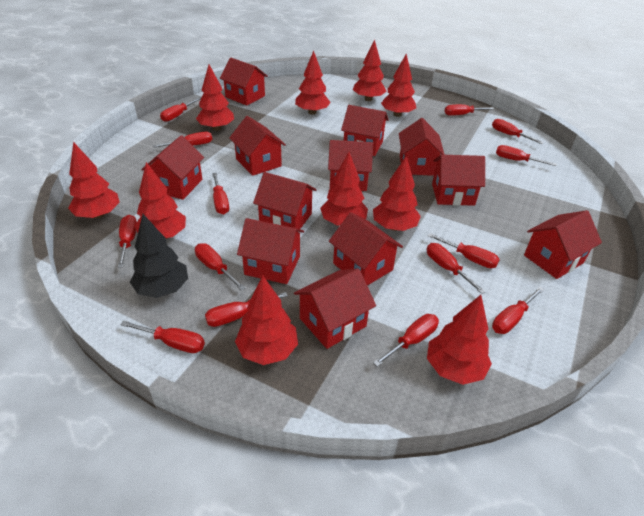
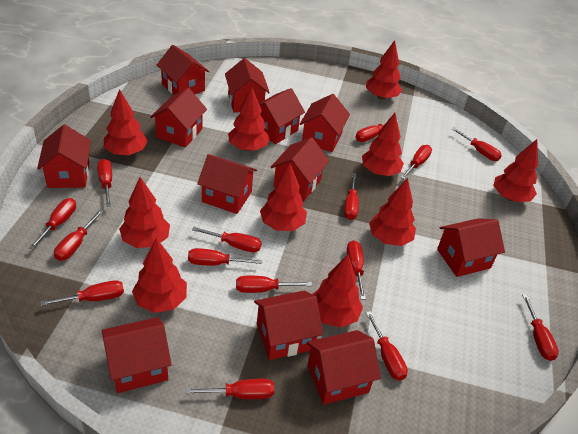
black tree: 1 -> 0
red screwdriver: 14 -> 15

